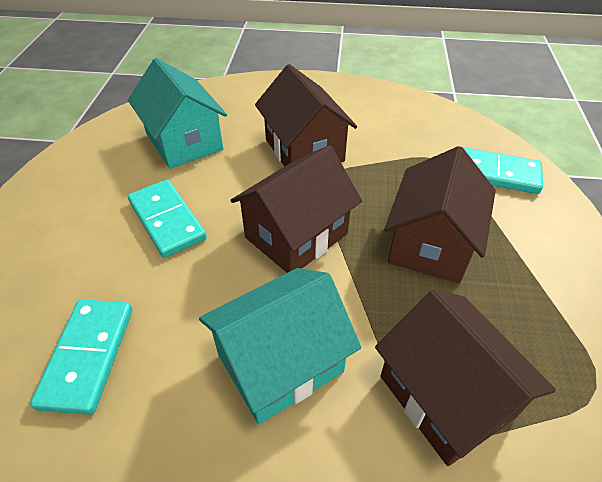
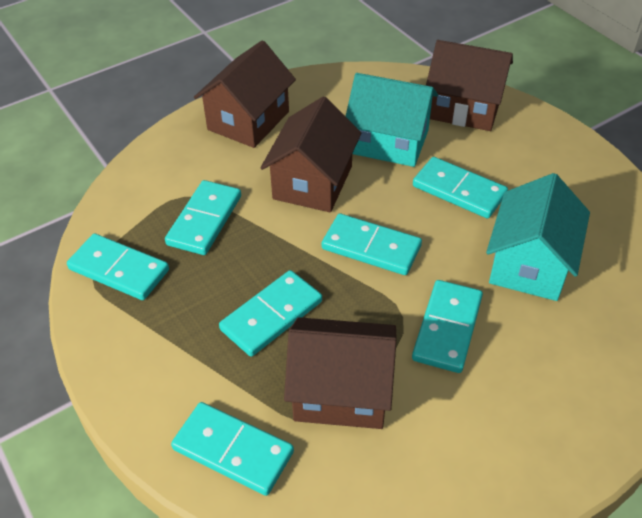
turquoise domino: 3 -> 7

